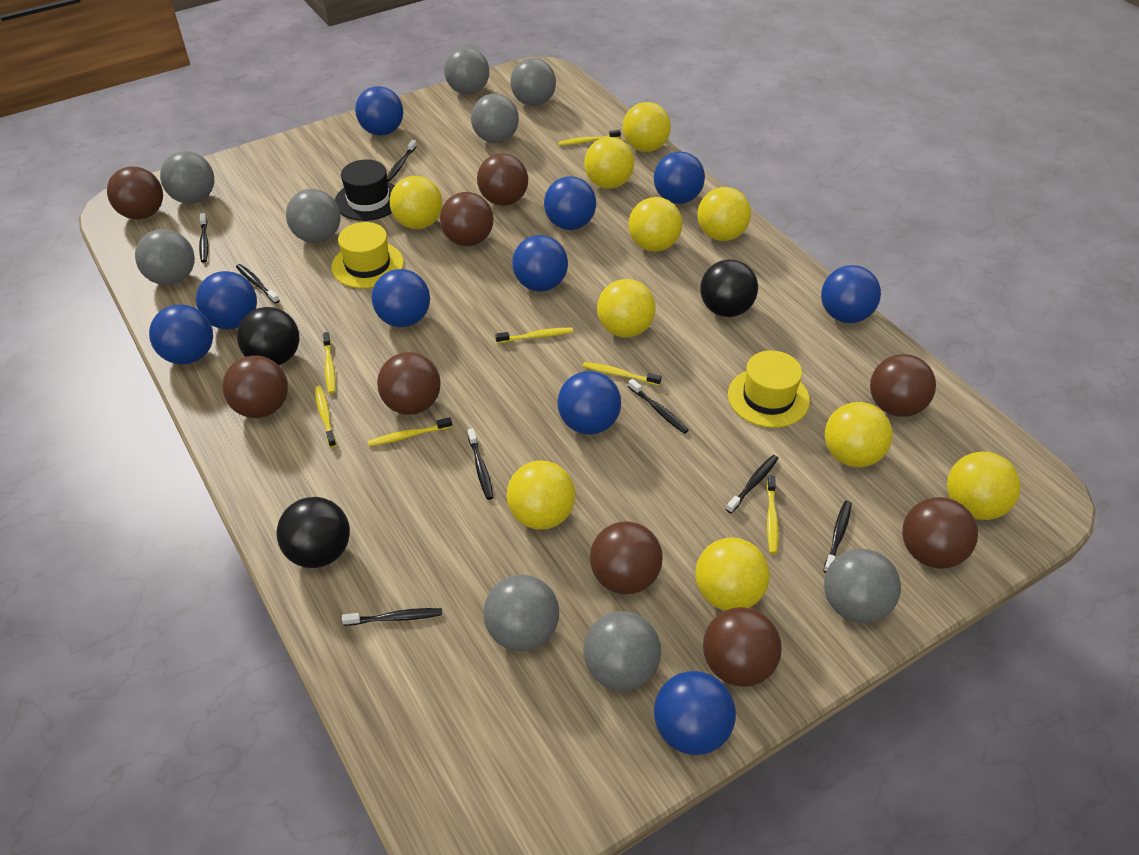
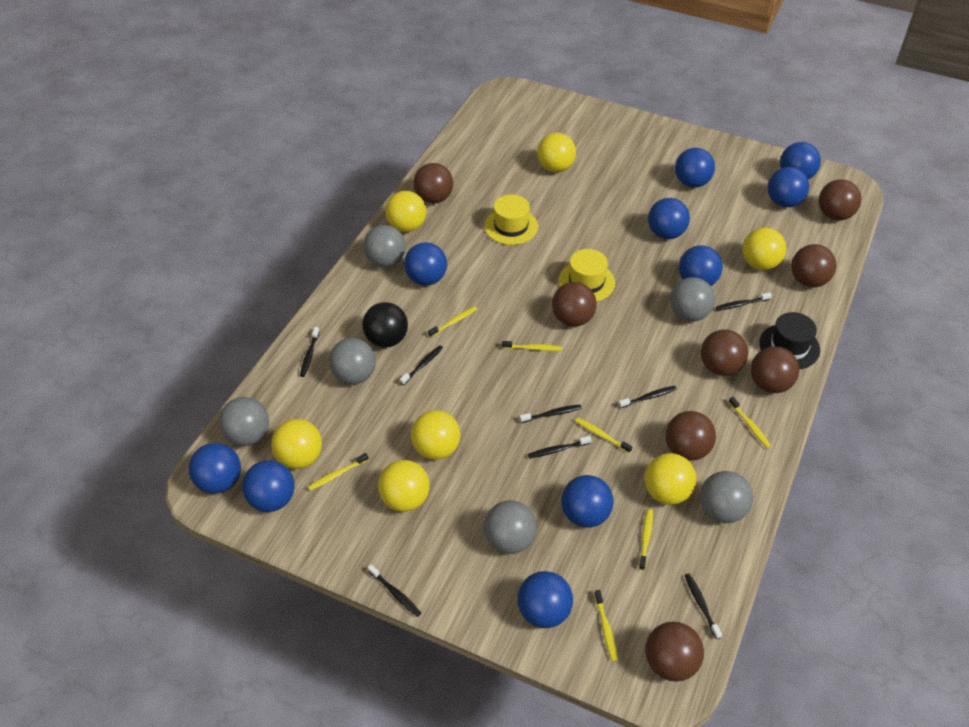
black ball: 3 -> 1
brown ball: 9 -> 8
grey ball: 9 -> 6
yellow ball: 10 -> 7

